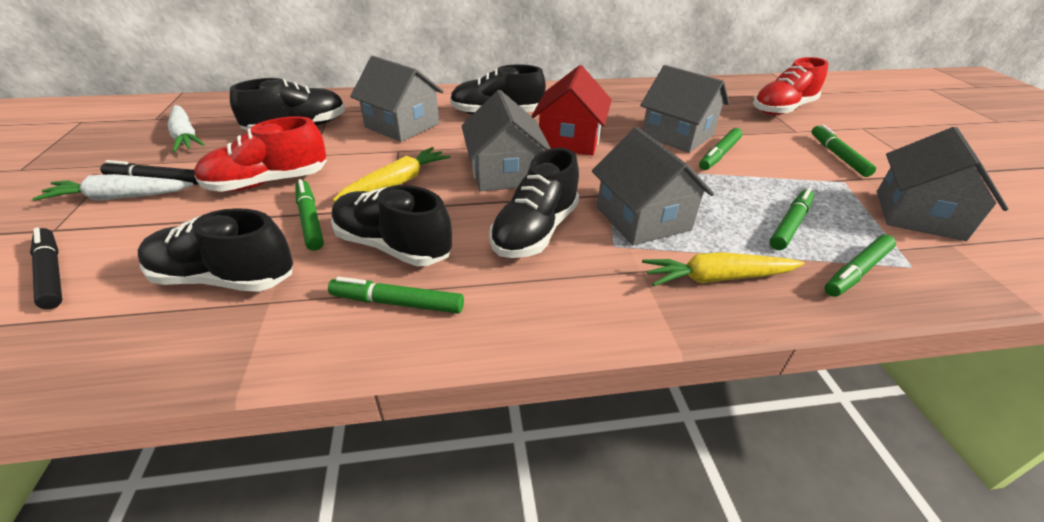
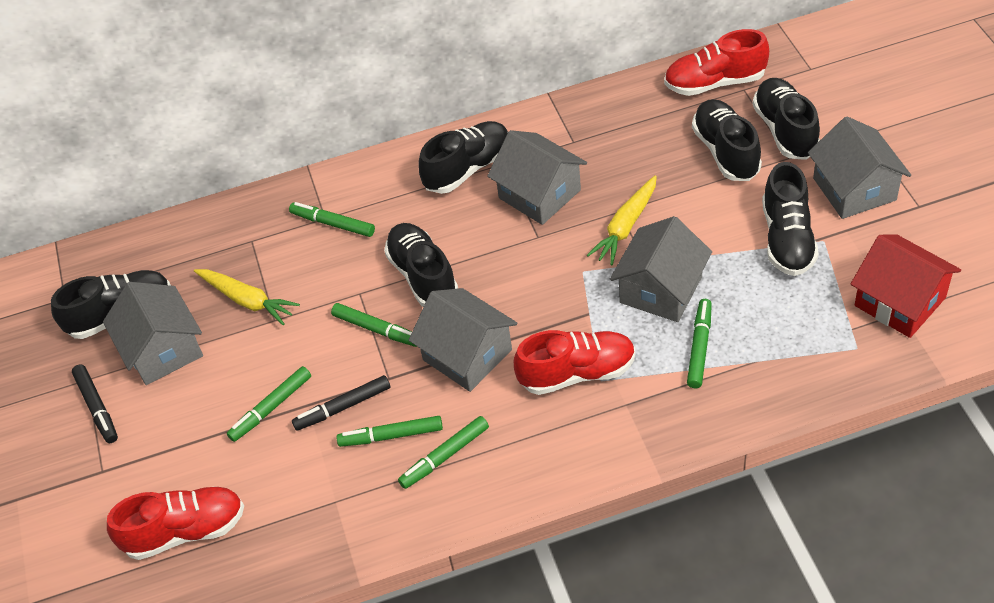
black shoe: 5 -> 6
red shoe: 2 -> 3
white carrot: 2 -> 0

